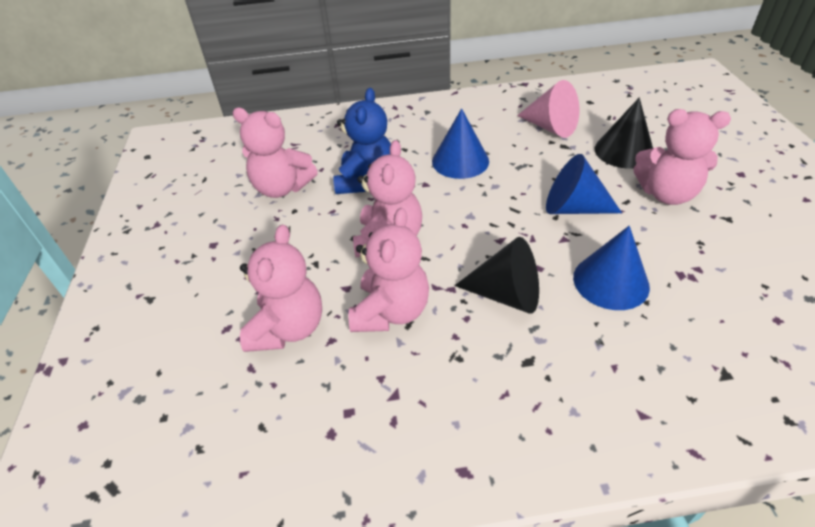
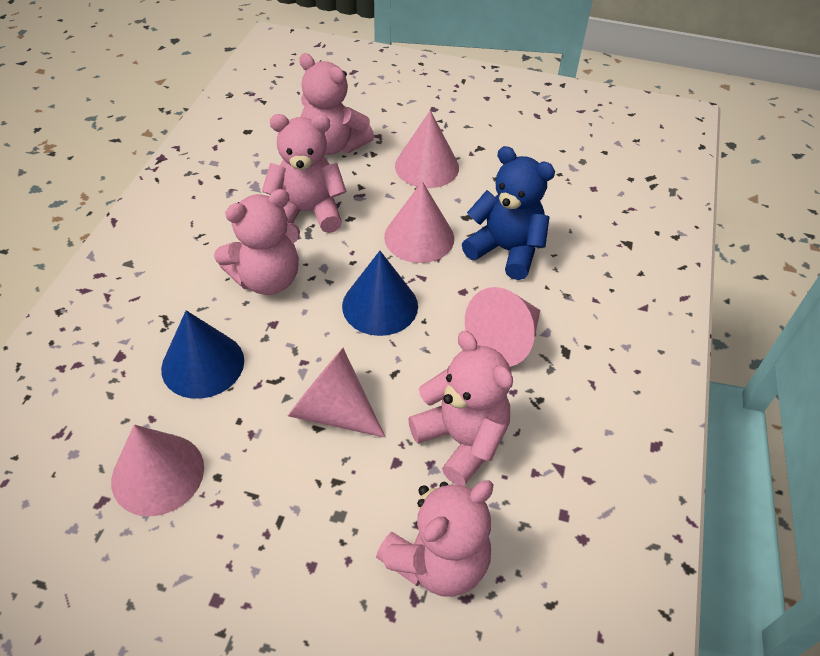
black cone: 2 -> 0
blue cone: 3 -> 2
pink cone: 1 -> 5

